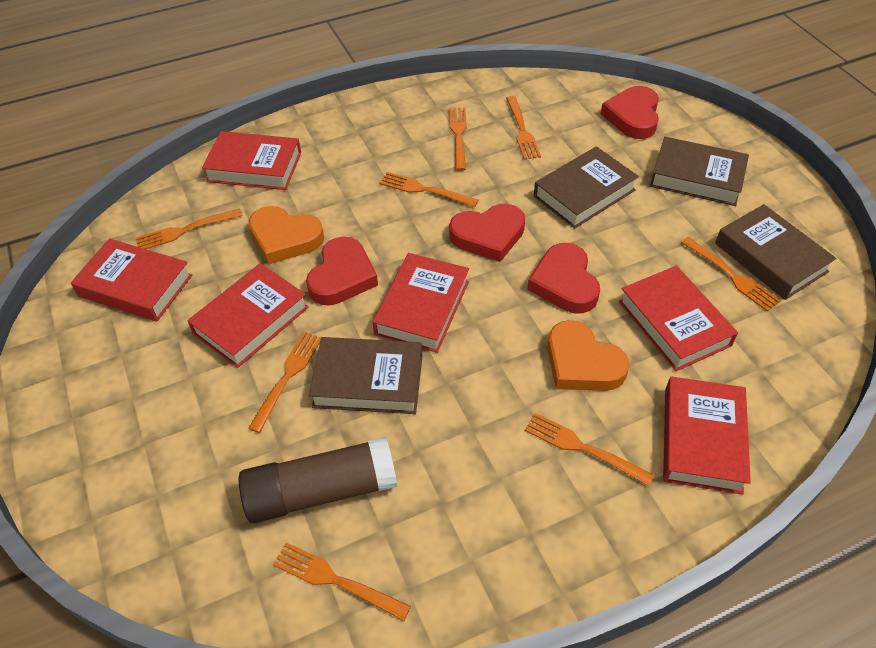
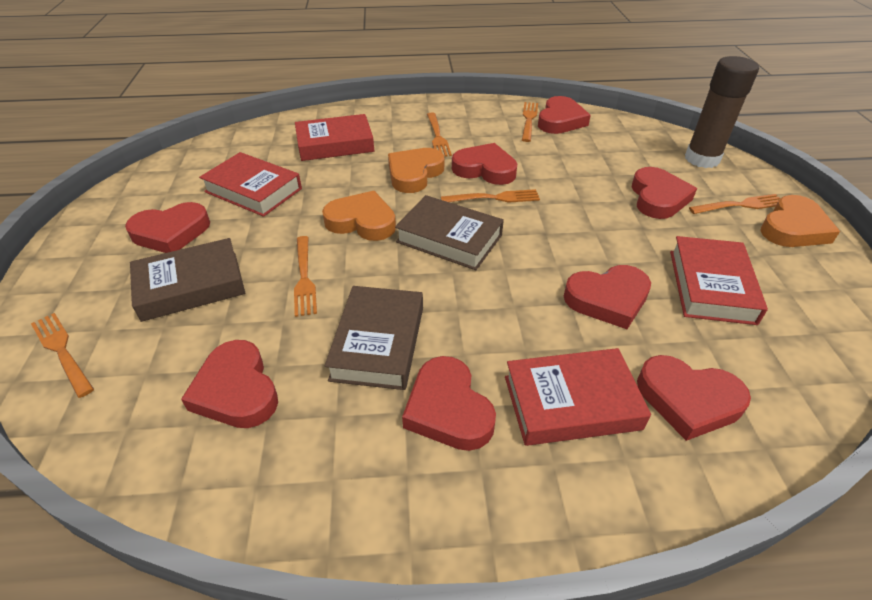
brown book: 4 -> 3
orange fork: 8 -> 6
orange heart: 2 -> 3
red book: 6 -> 4
red heart: 4 -> 8

